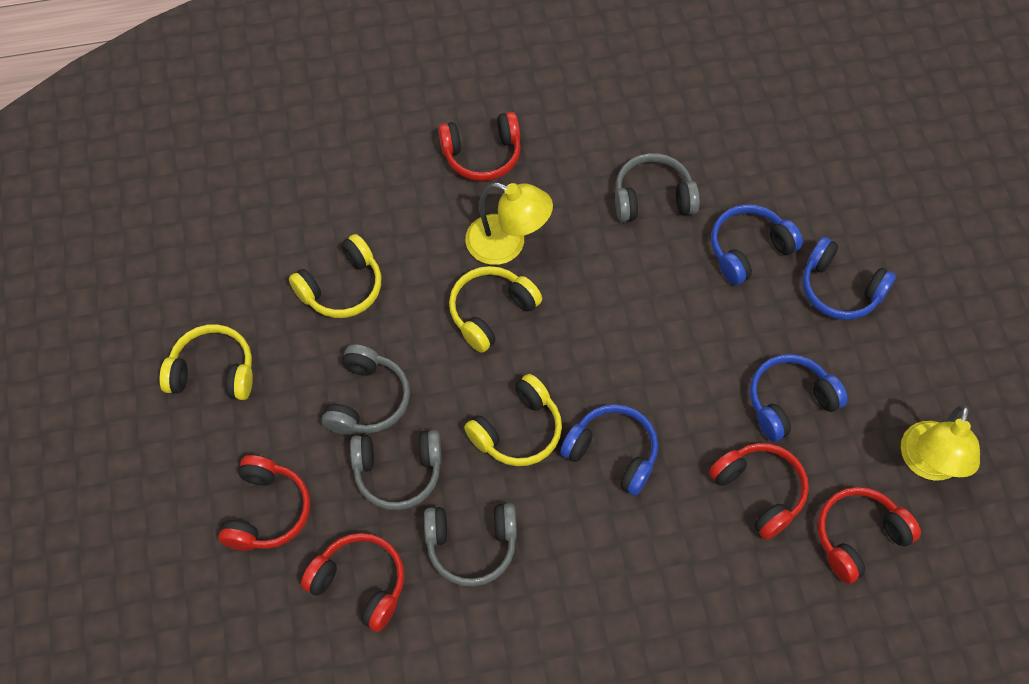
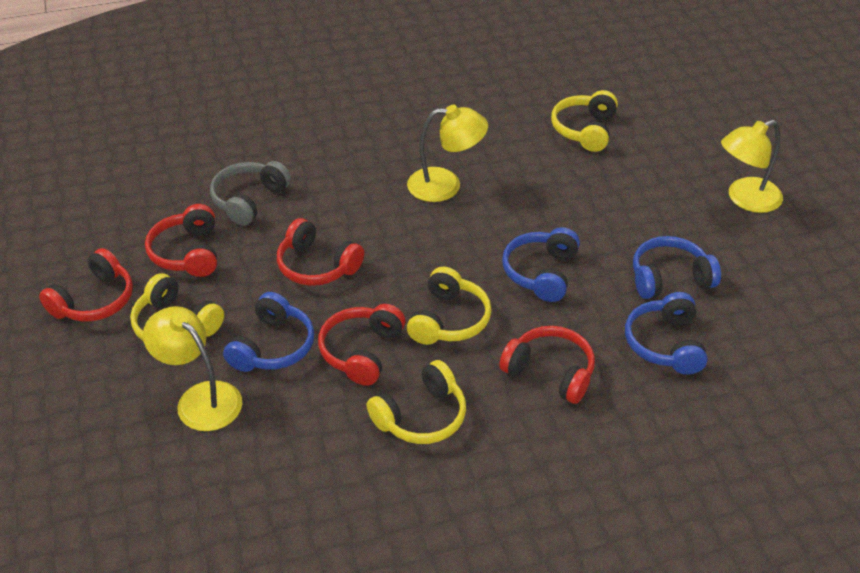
grey headphones: 4 -> 1
yellow lamp: 2 -> 3

